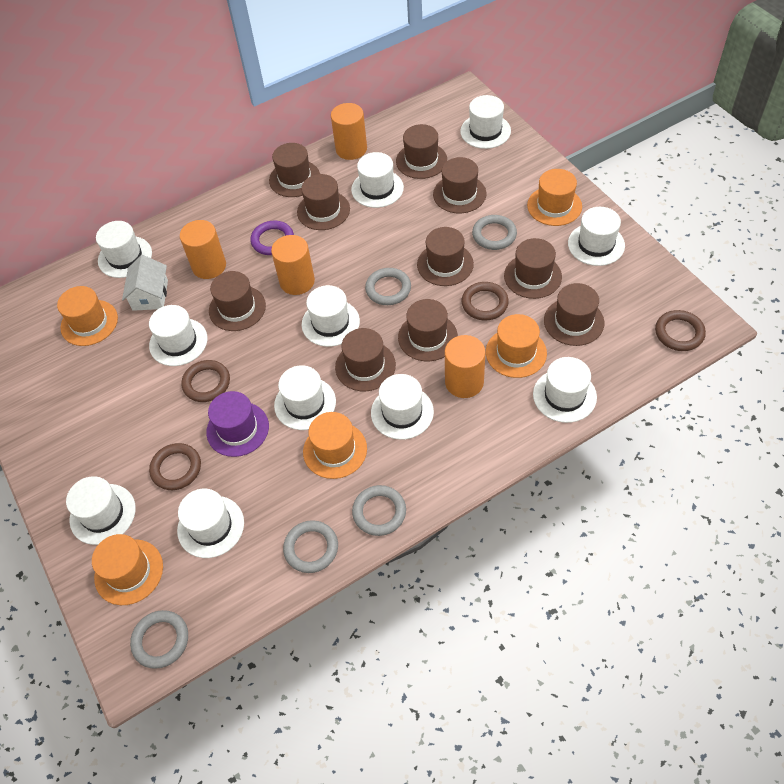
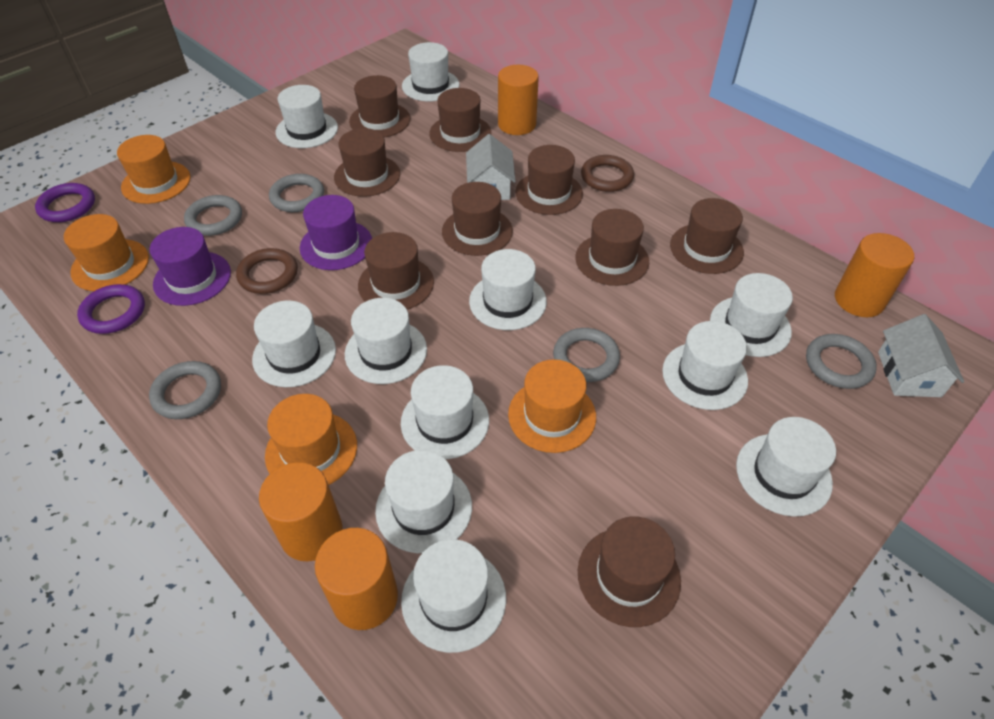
brown hat: 10 -> 9
brown ring: 4 -> 2
orange hat: 5 -> 4
purple hat: 1 -> 2
purple ring: 1 -> 2
white house: 1 -> 2

